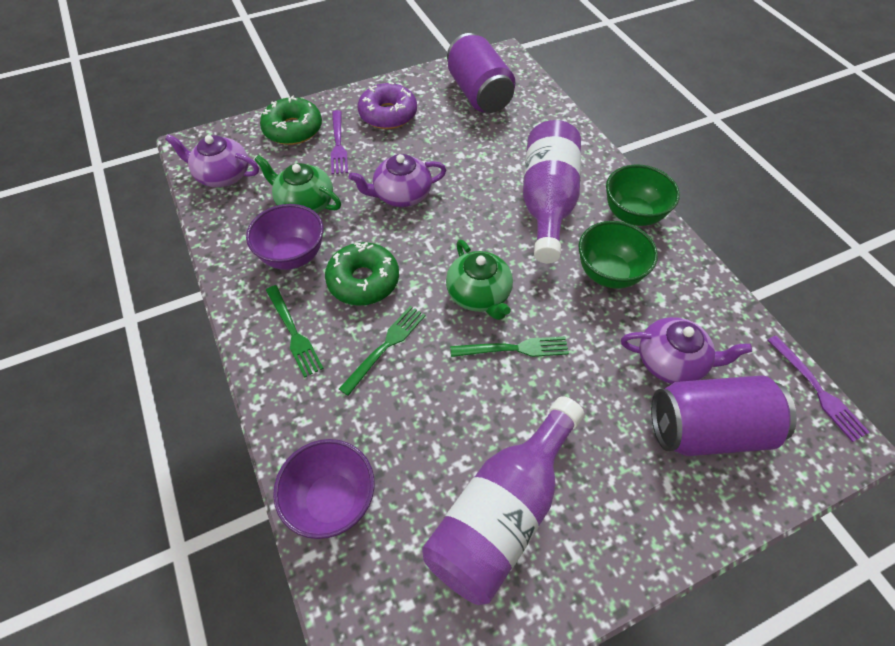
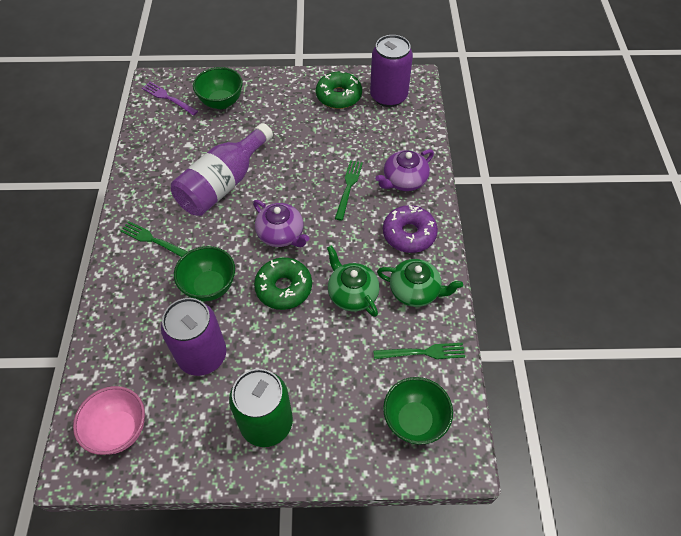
green bowl: 2 -> 3
green can: 0 -> 1
pink bowl: 0 -> 1
purple bottle: 2 -> 1
purple bowl: 2 -> 0
purple fork: 2 -> 1
purple teapot: 3 -> 2

